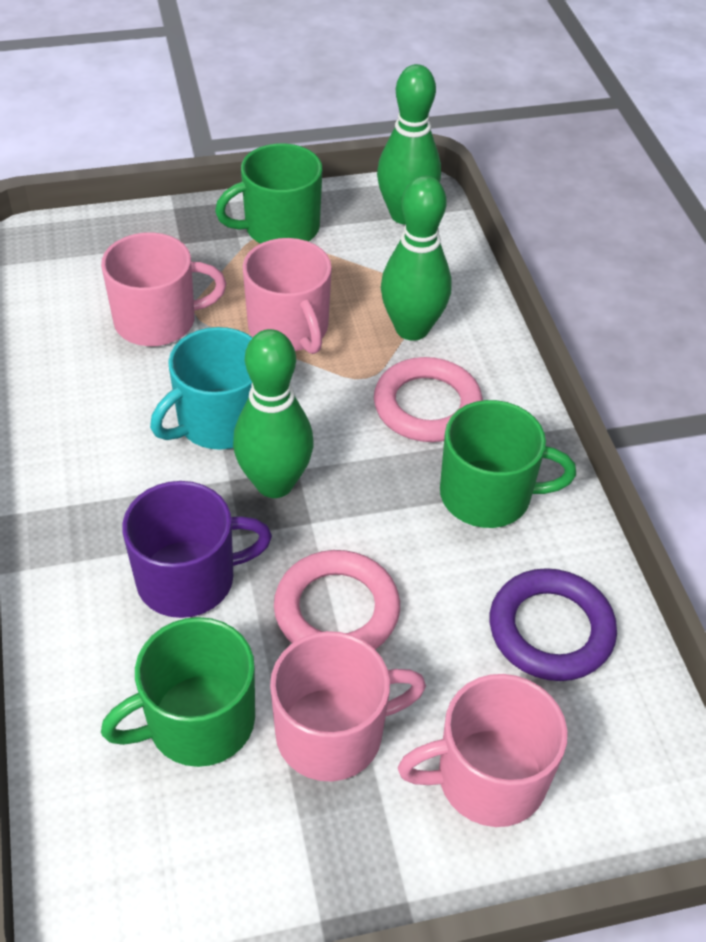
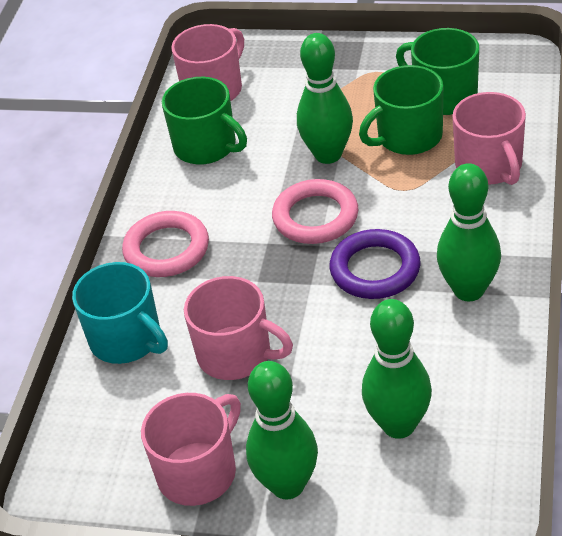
green bowling pin: 3 -> 4
purple mug: 1 -> 0

